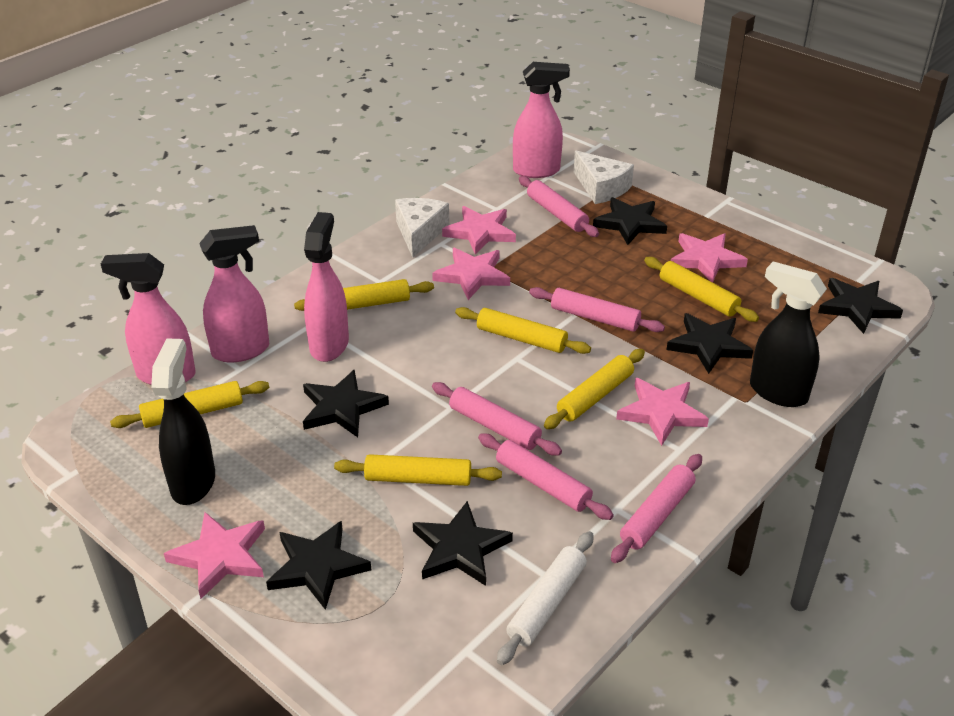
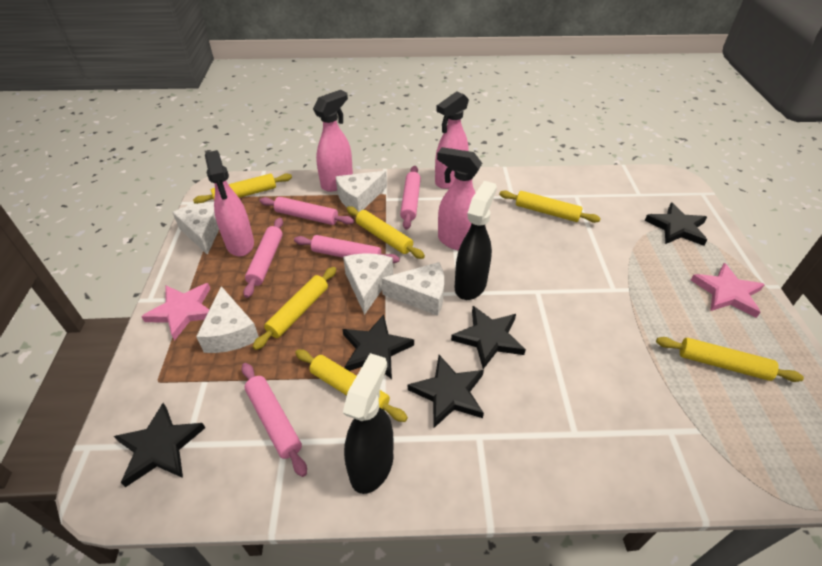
black star: 6 -> 5
pink star: 5 -> 2
white cheese: 2 -> 5
white rolling pin: 1 -> 0

